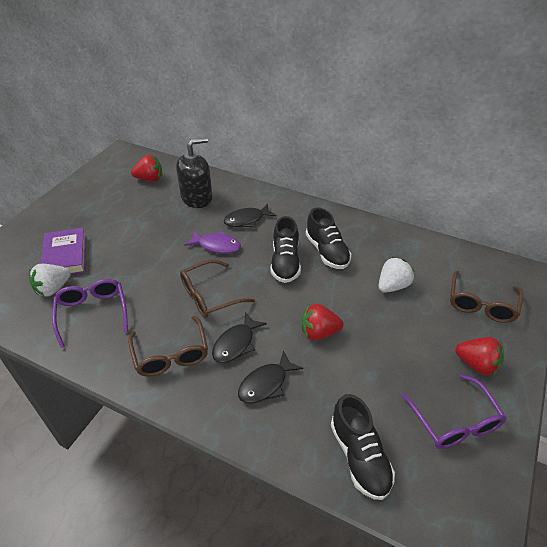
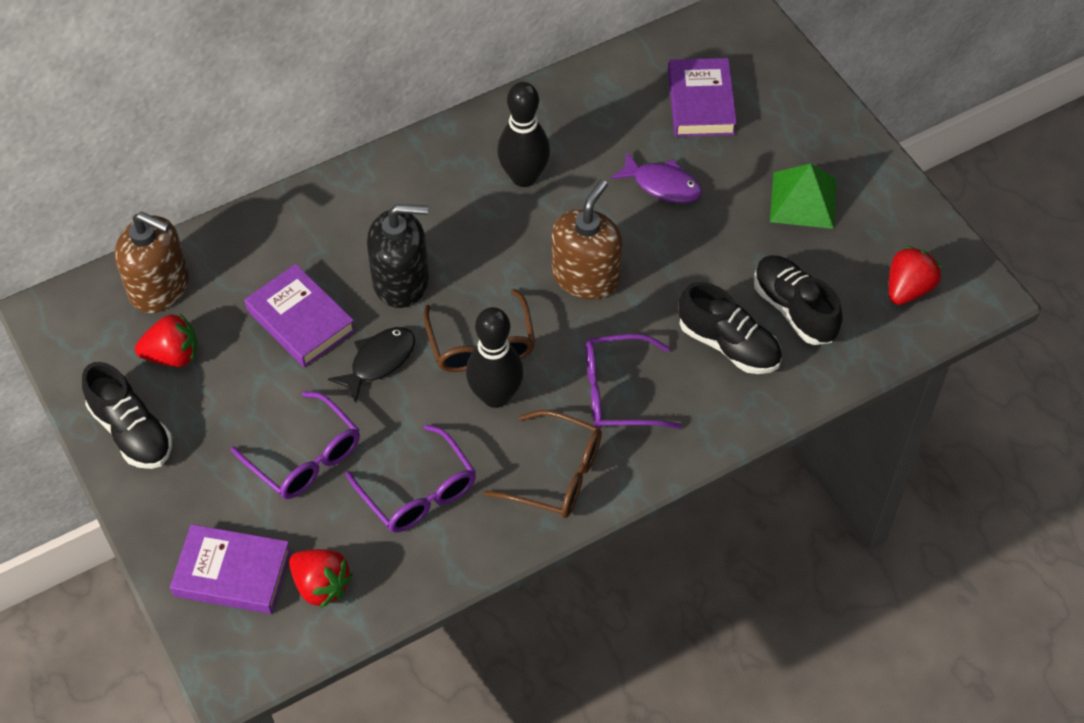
black bowling pin: 0 -> 2
black fish: 3 -> 1
brown glasses: 3 -> 2
brown soap dispenser: 0 -> 2
green pyramid: 0 -> 1
purple book: 1 -> 3
purple glasses: 2 -> 3
white strawberry: 2 -> 0

